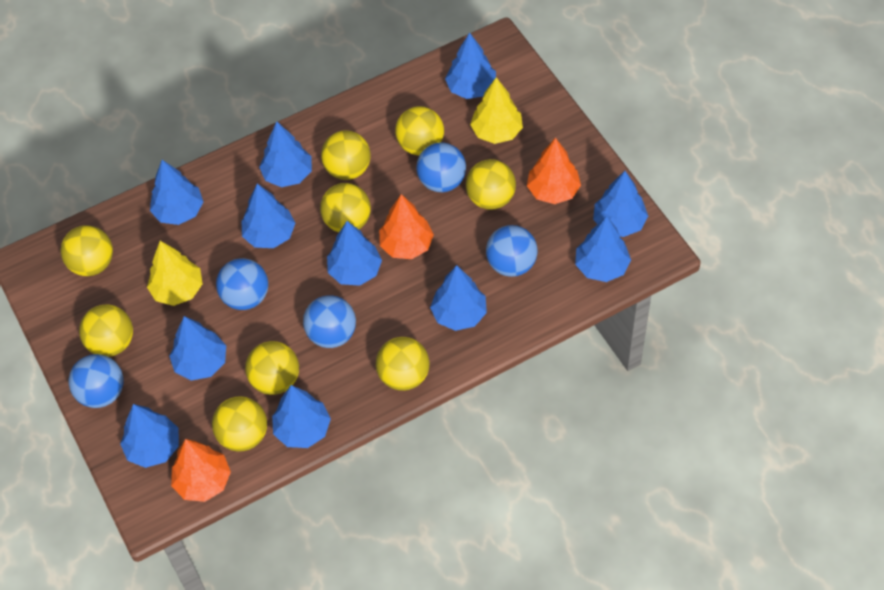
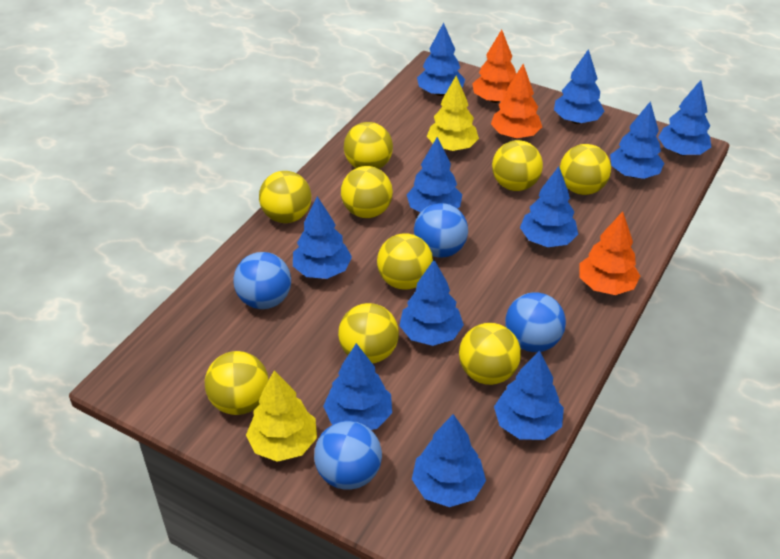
blue ball: 5 -> 4

